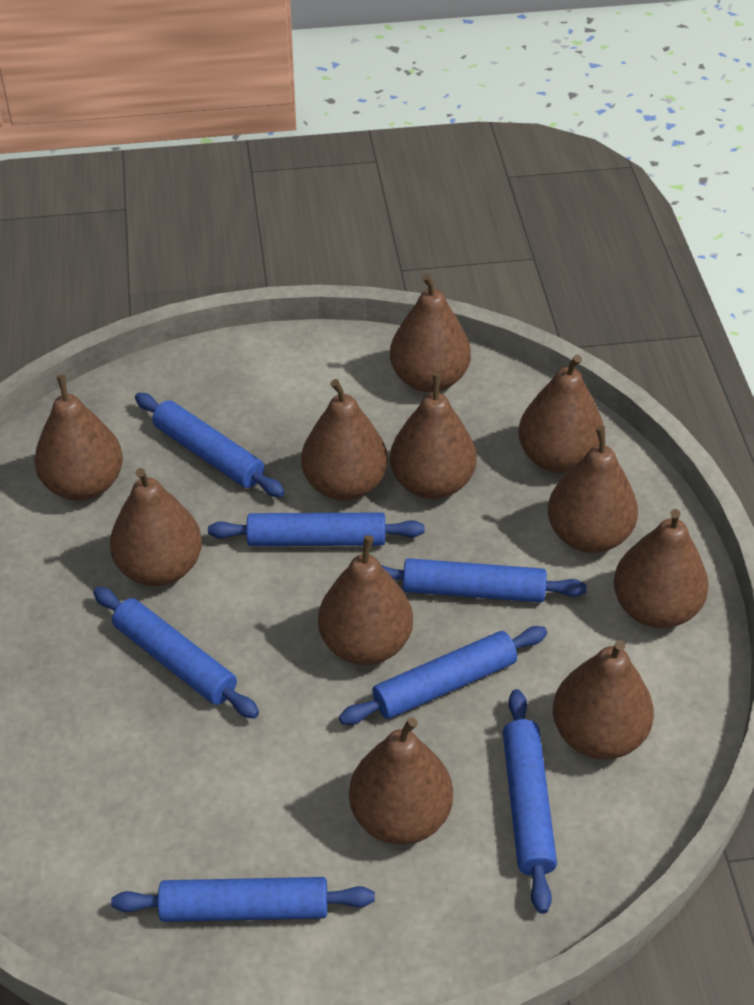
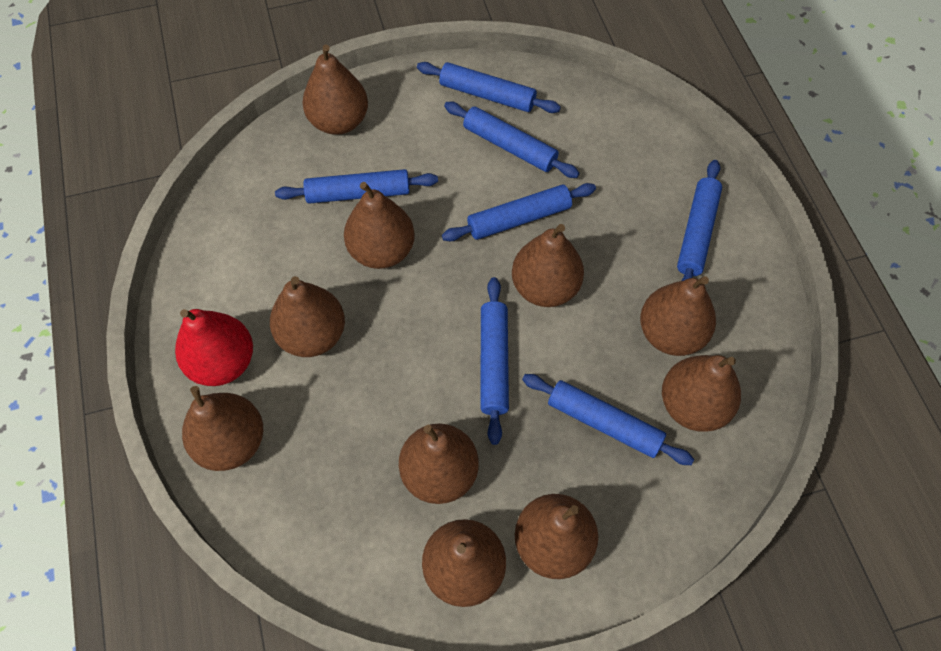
brown pear: 11 -> 10
red pear: 0 -> 1

